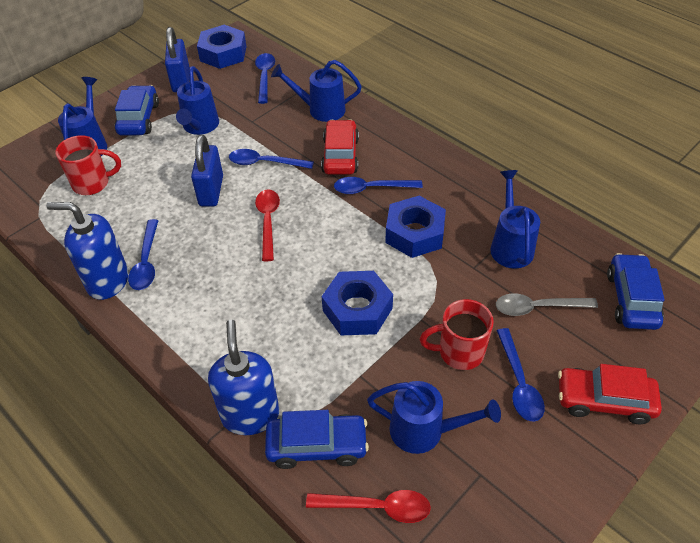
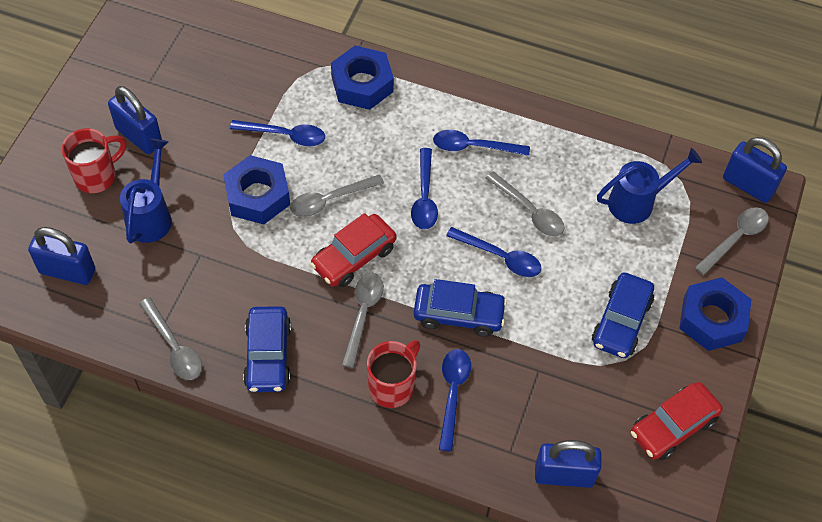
blue padlock: 2 -> 4
blue soap dispenser: 2 -> 0
blue watering can: 5 -> 2
grey spoon: 1 -> 5
red spoon: 2 -> 0

